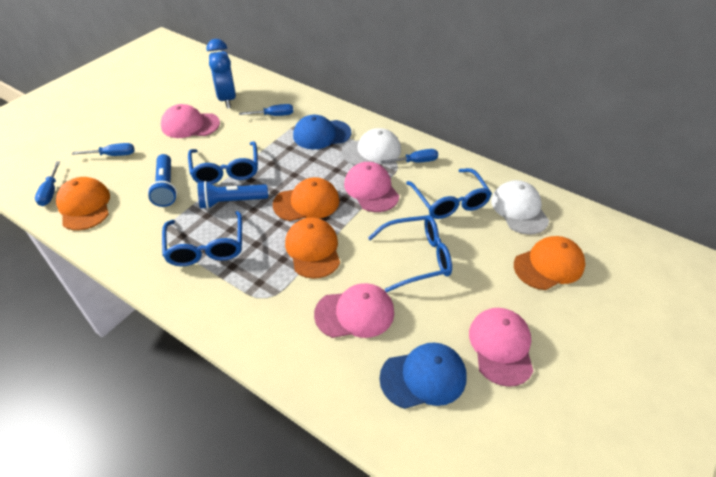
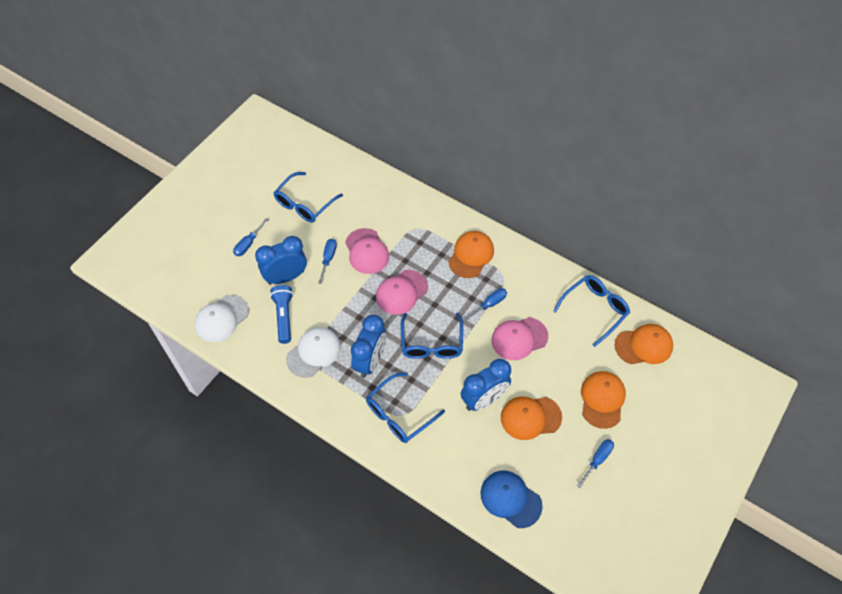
blue cap: 2 -> 1
blue clock: 1 -> 3
blue flashlight: 2 -> 1
pink cap: 4 -> 3

